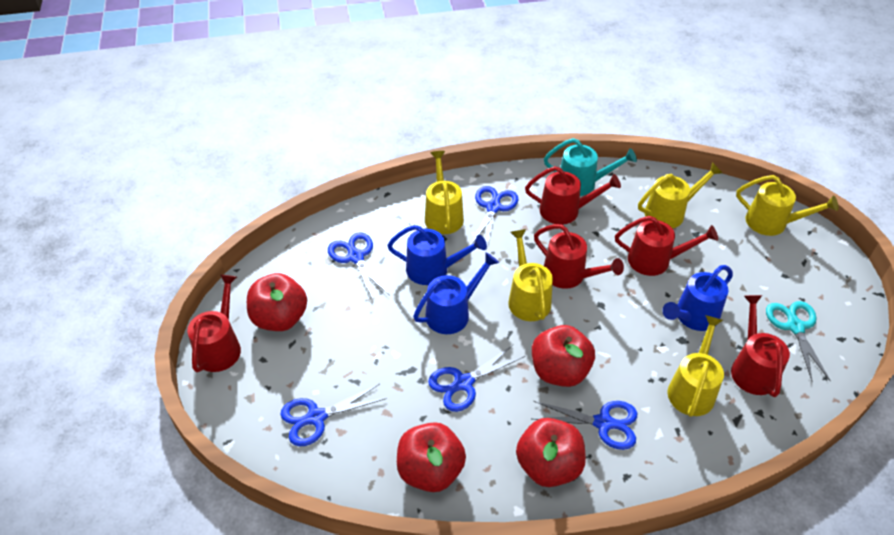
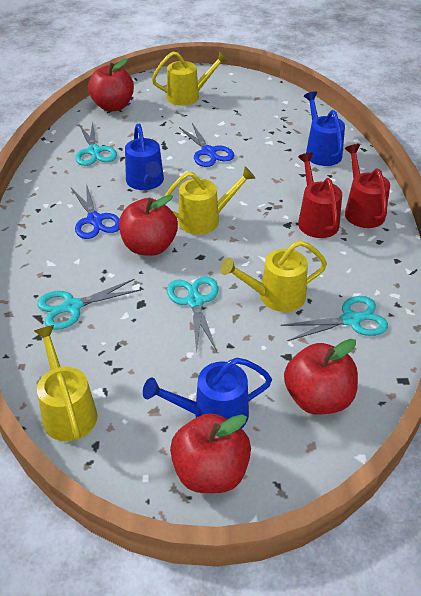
blue scissors: 5 -> 2
red watering can: 5 -> 2
turquoise scissors: 1 -> 4
turquoise watering can: 1 -> 0
yellow watering can: 5 -> 4

